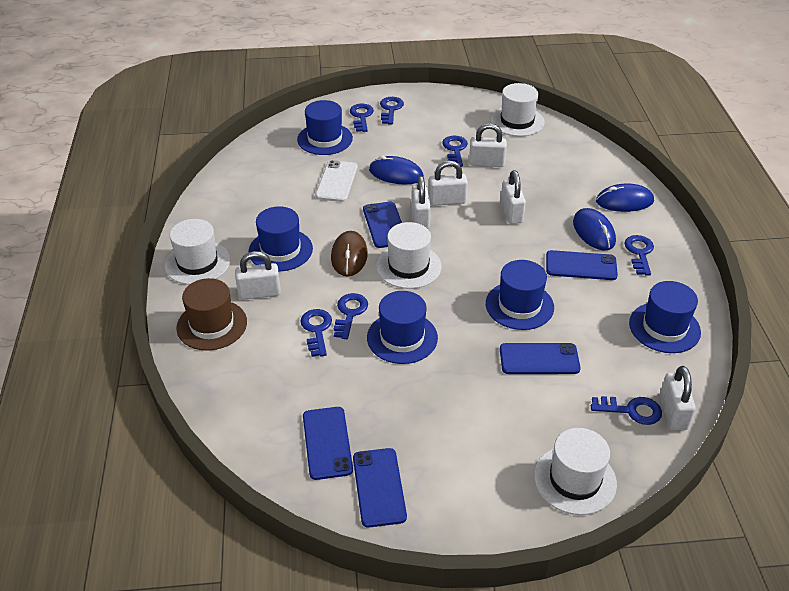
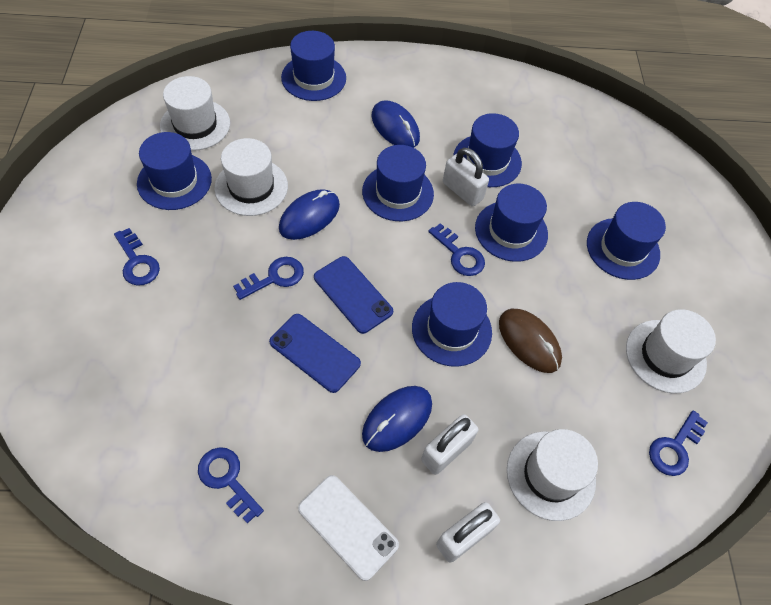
blue hat: 5 -> 7
blue key: 7 -> 5
blue phone: 5 -> 2
brown hat: 1 -> 0
white padlock: 6 -> 3

